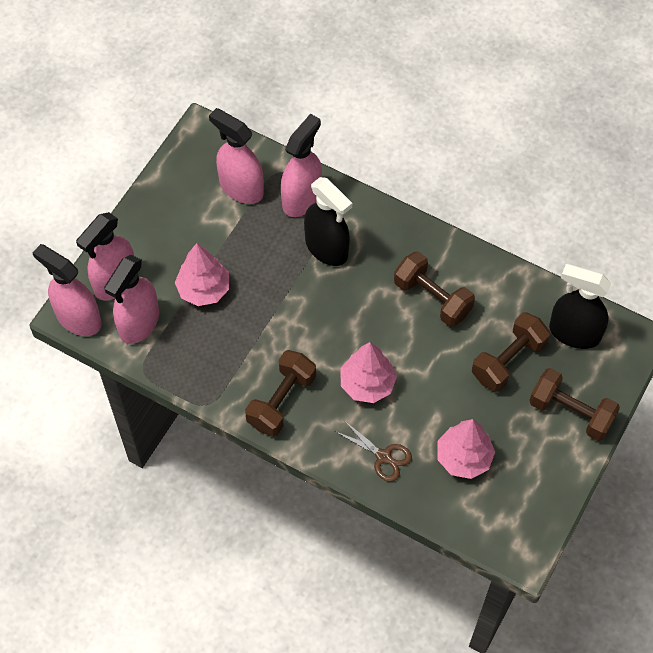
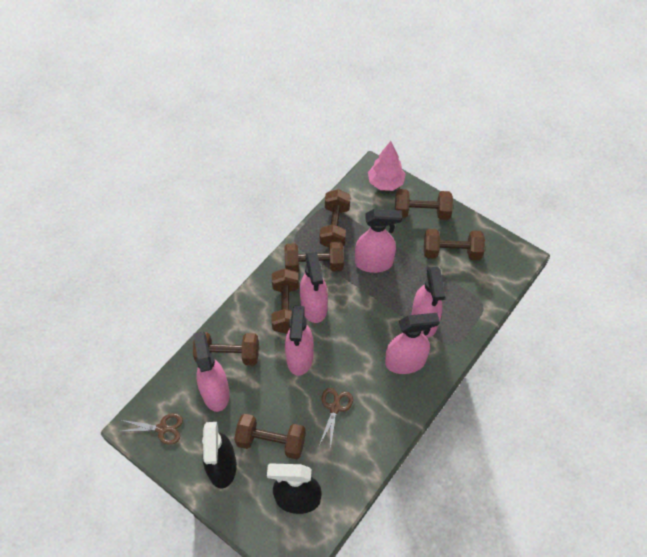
brown dumbbell: 4 -> 7
brown scissors: 1 -> 2
pink spray bottle: 5 -> 6
pink tree: 3 -> 1

